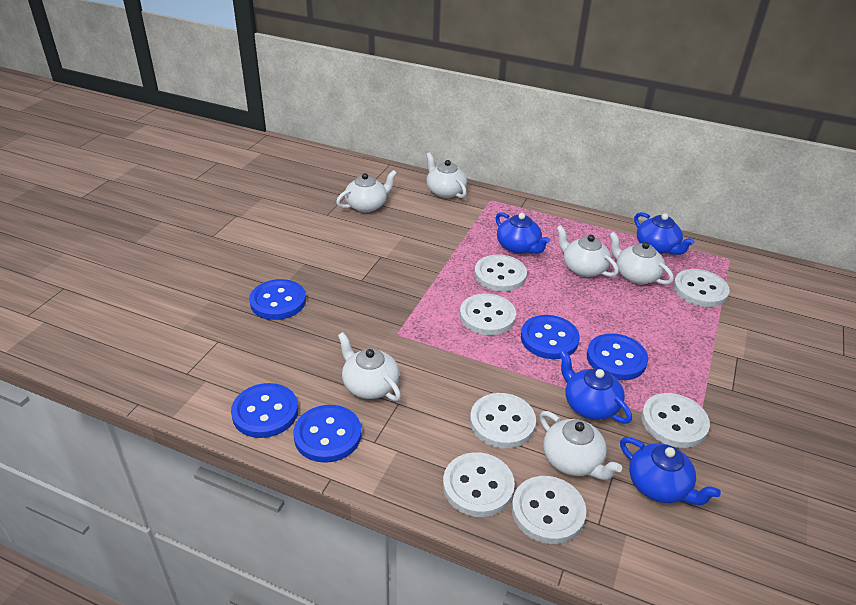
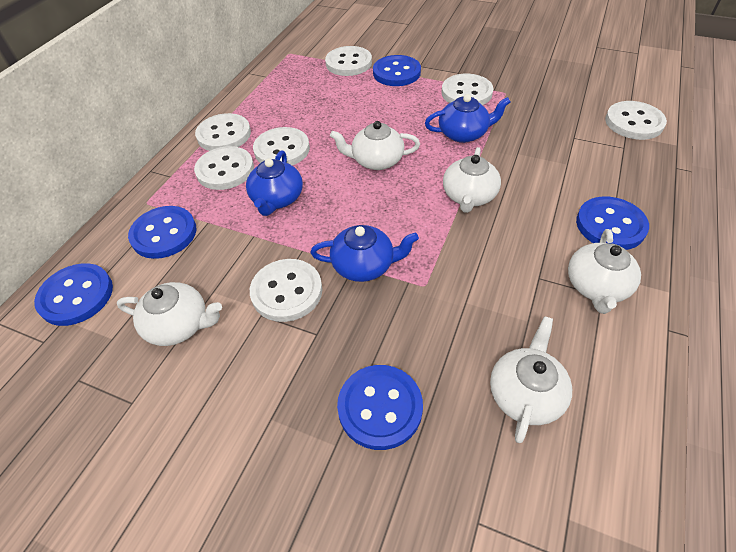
blue teapot: 4 -> 3
white teapot: 6 -> 5

